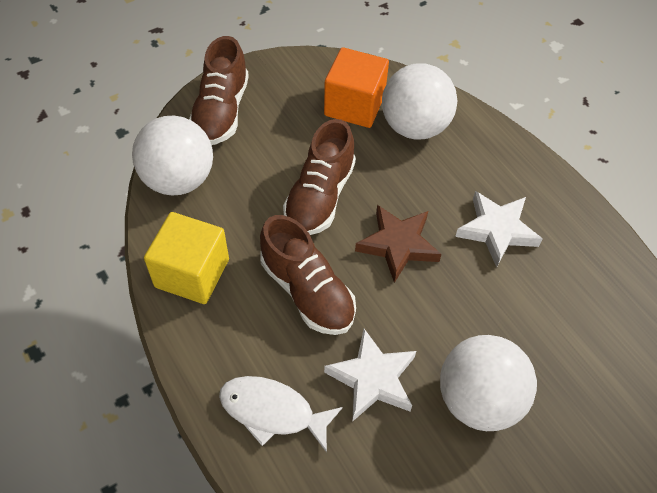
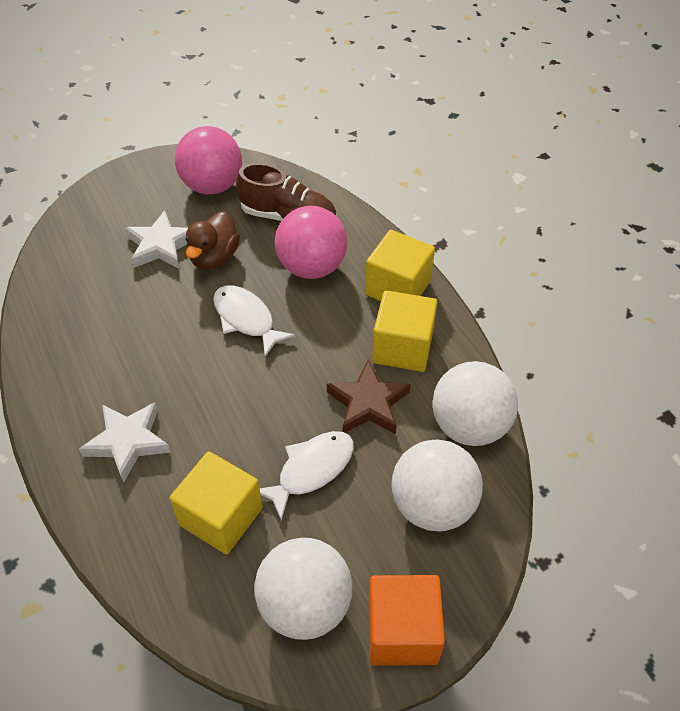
brown duck: 0 -> 1
brown shoe: 3 -> 1
pink ball: 0 -> 2
white fish: 1 -> 2
yellow cube: 1 -> 3

